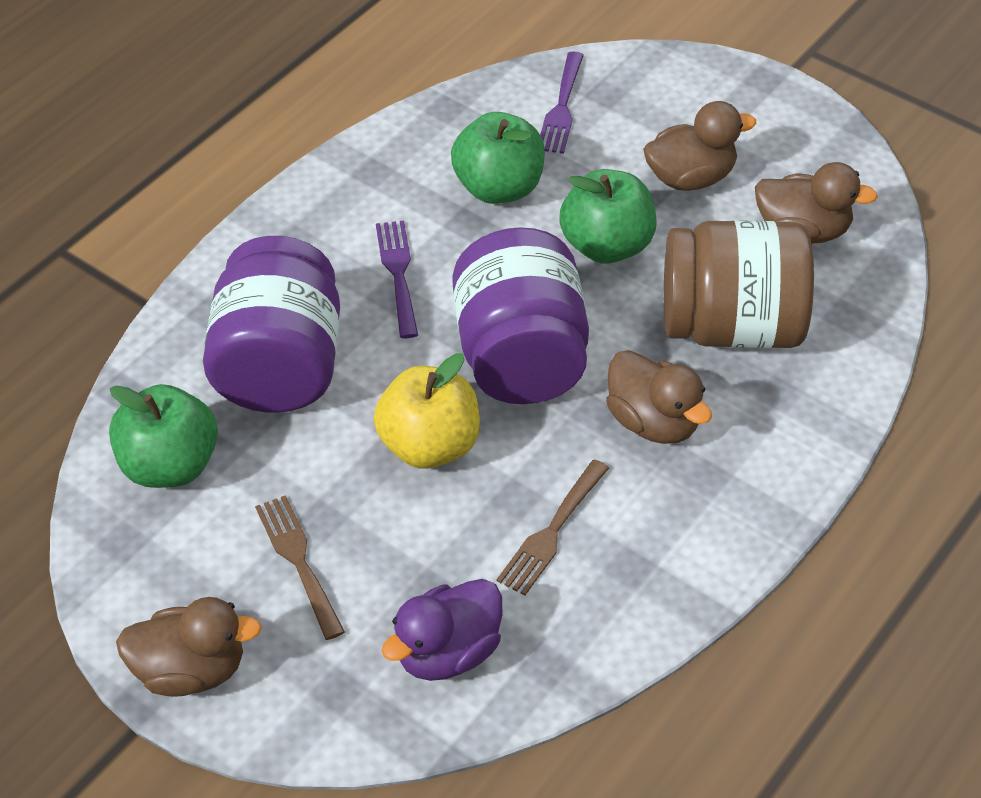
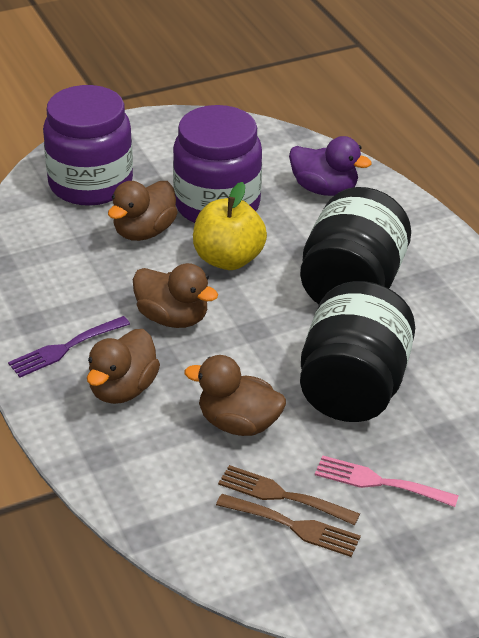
black jar: 0 -> 2
brown jar: 1 -> 0
green apple: 3 -> 0
pink fork: 0 -> 1
purple fork: 2 -> 1

